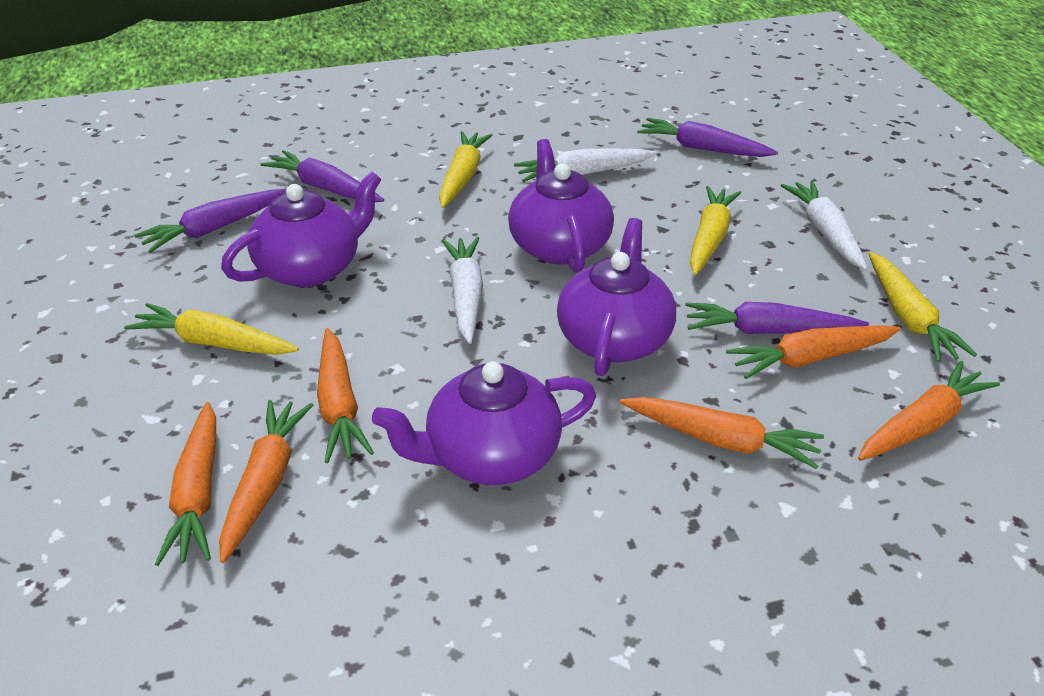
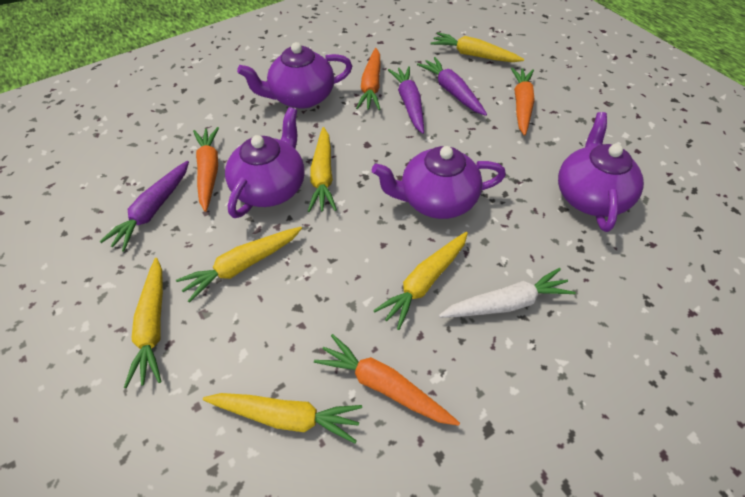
orange carrot: 6 -> 4
purple carrot: 4 -> 3
white carrot: 3 -> 1
yellow carrot: 4 -> 6

